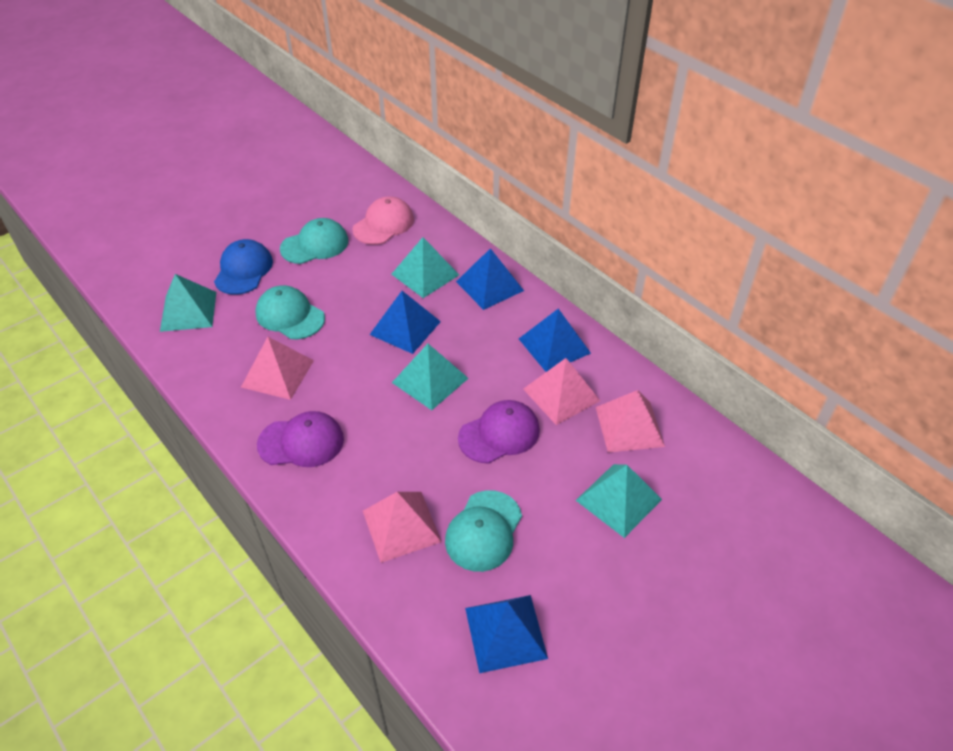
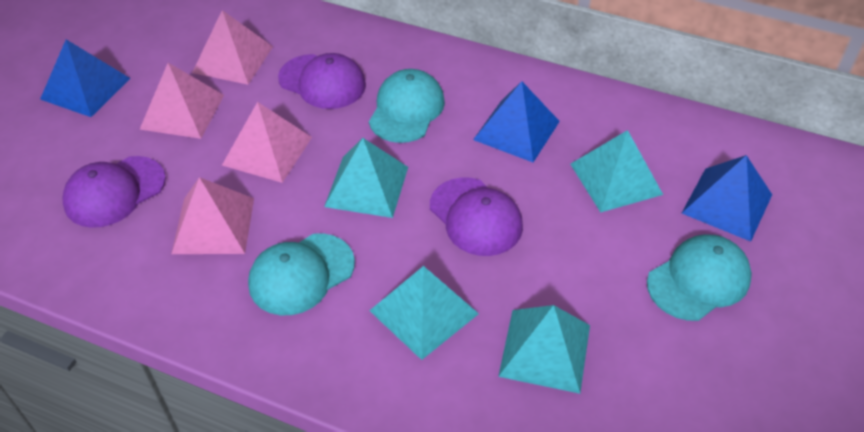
blue cap: 1 -> 0
blue pyramid: 4 -> 3
pink cap: 1 -> 0
purple cap: 2 -> 3

